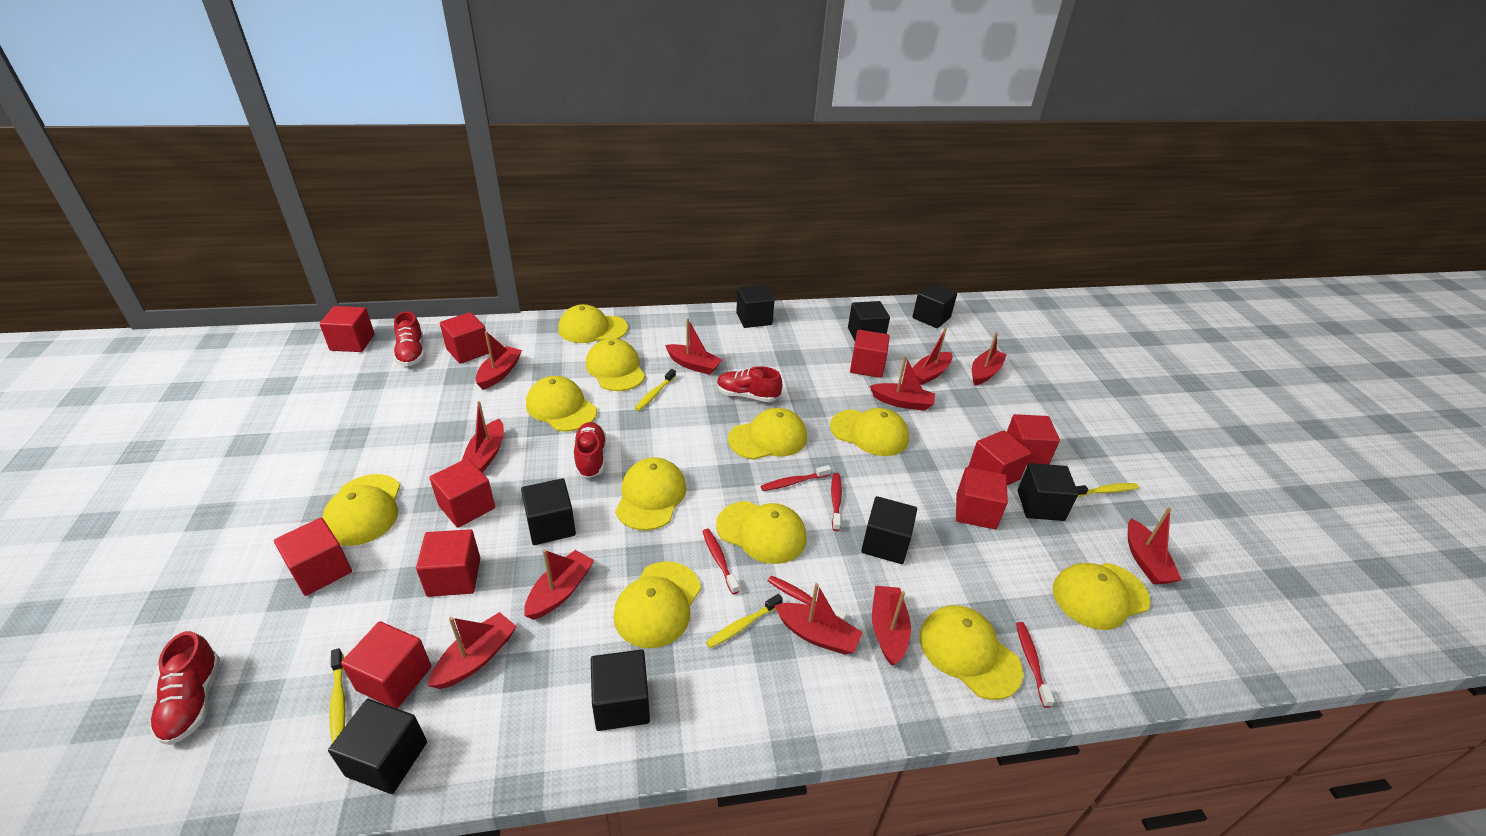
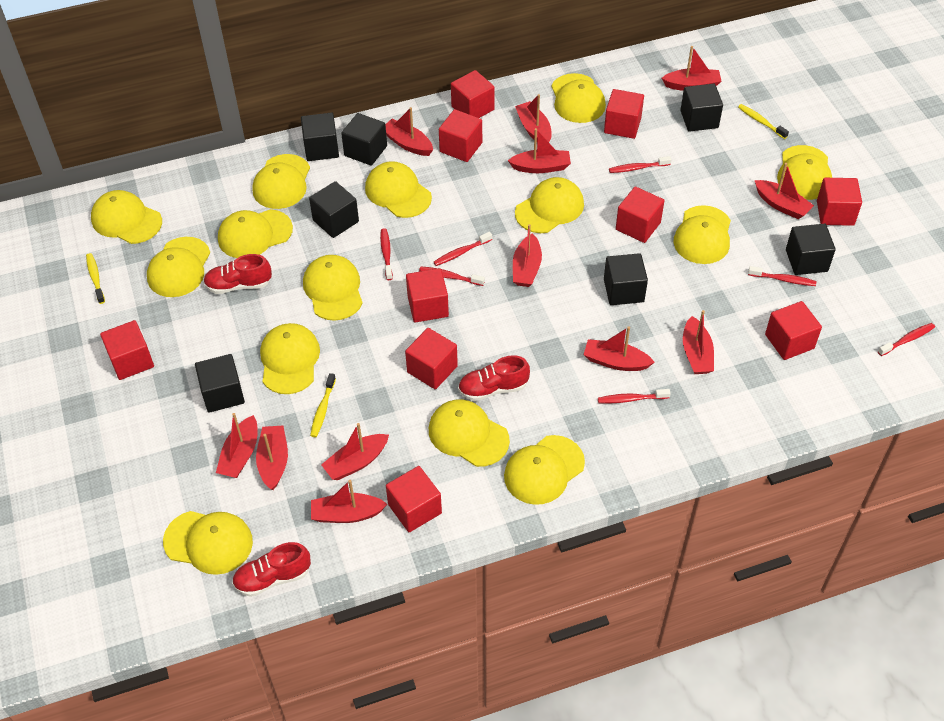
black cube: 8 -> 7
red boat: 11 -> 12
red shoe: 4 -> 3
red toothbrush: 5 -> 7
yellow cap: 11 -> 14
yellow toothbrush: 4 -> 3

